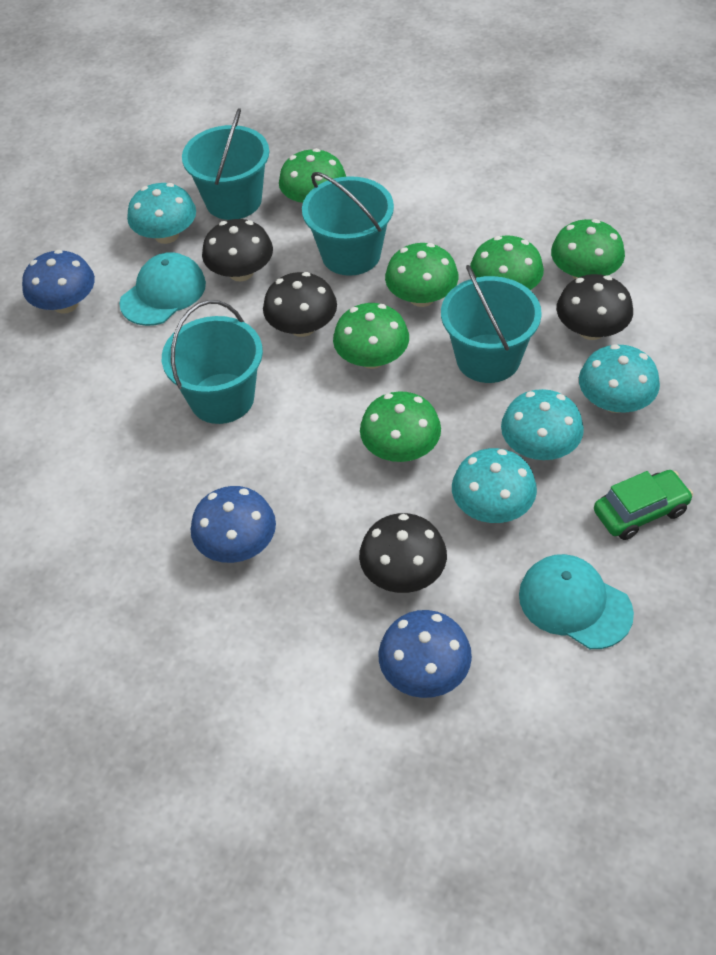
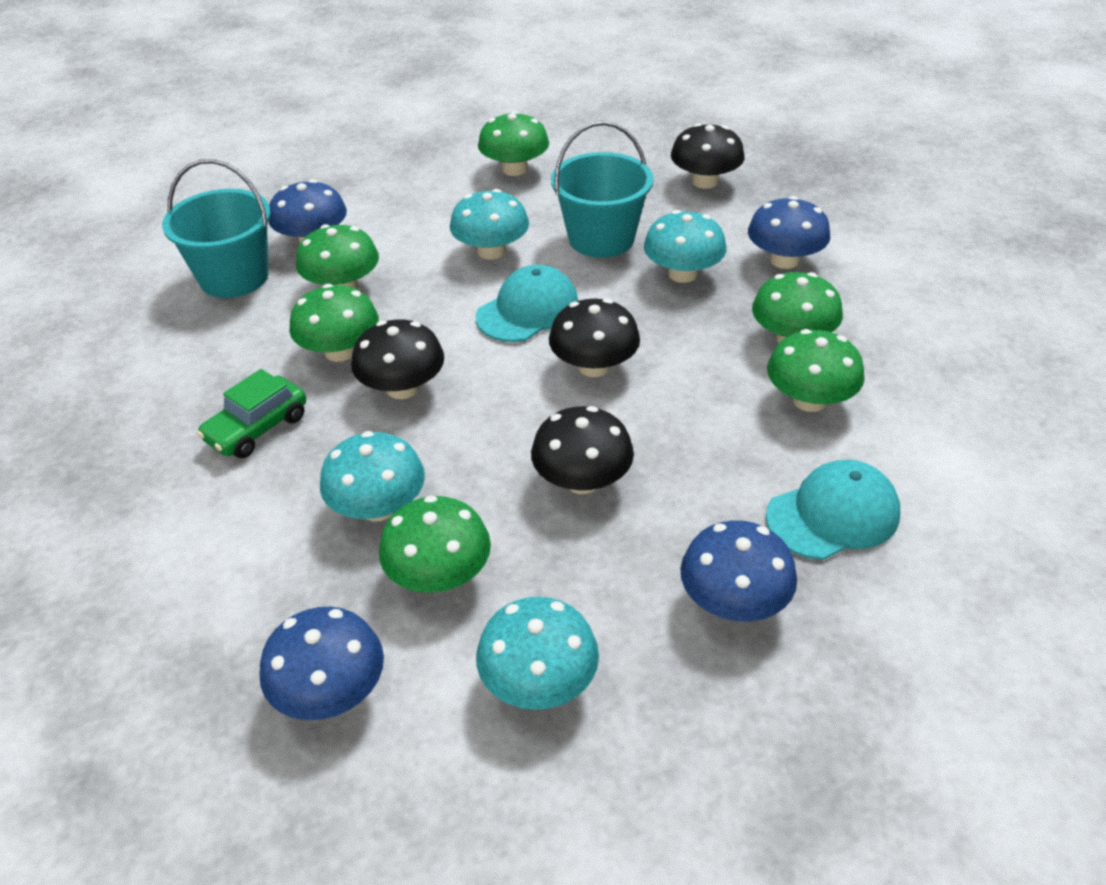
blue mushroom: 3 -> 4
turquoise bucket: 4 -> 2

